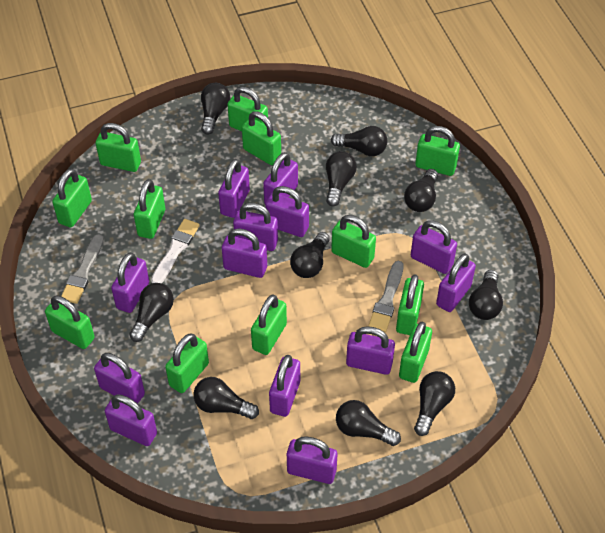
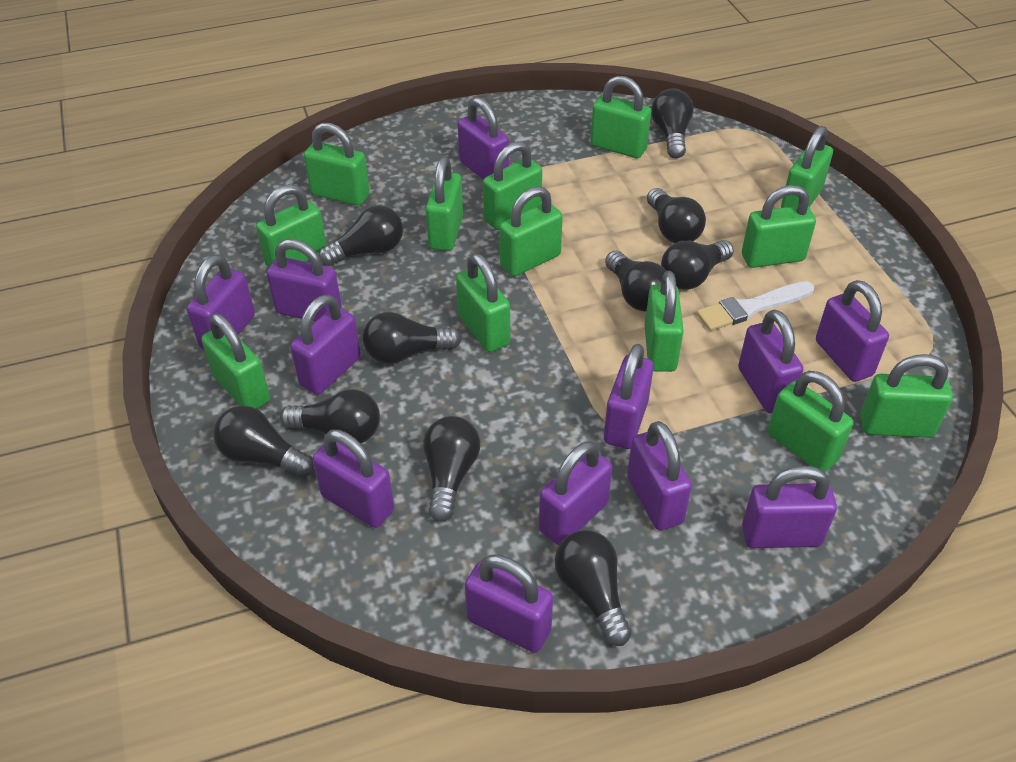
green padlock: 12 -> 13
grey brush: 2 -> 0
purple padlock: 13 -> 12

